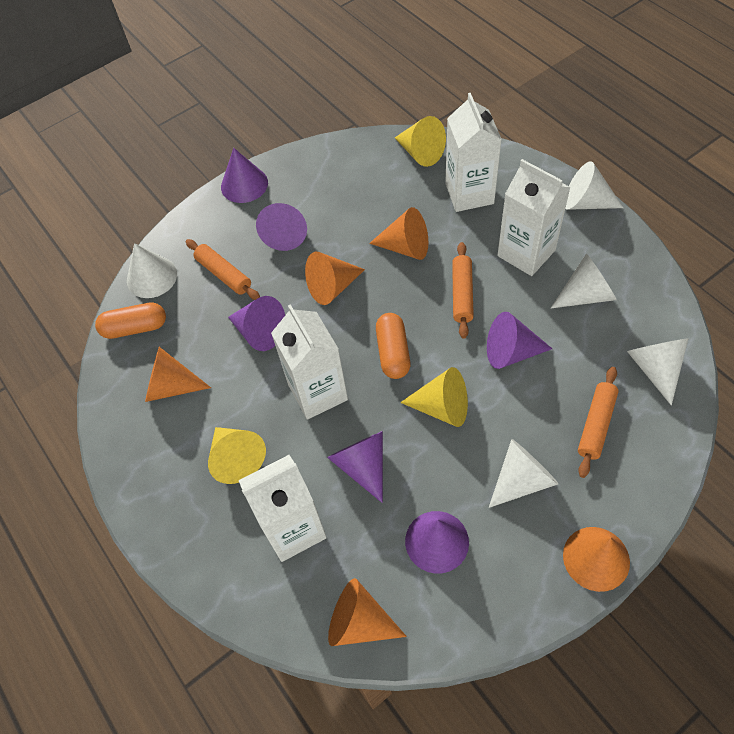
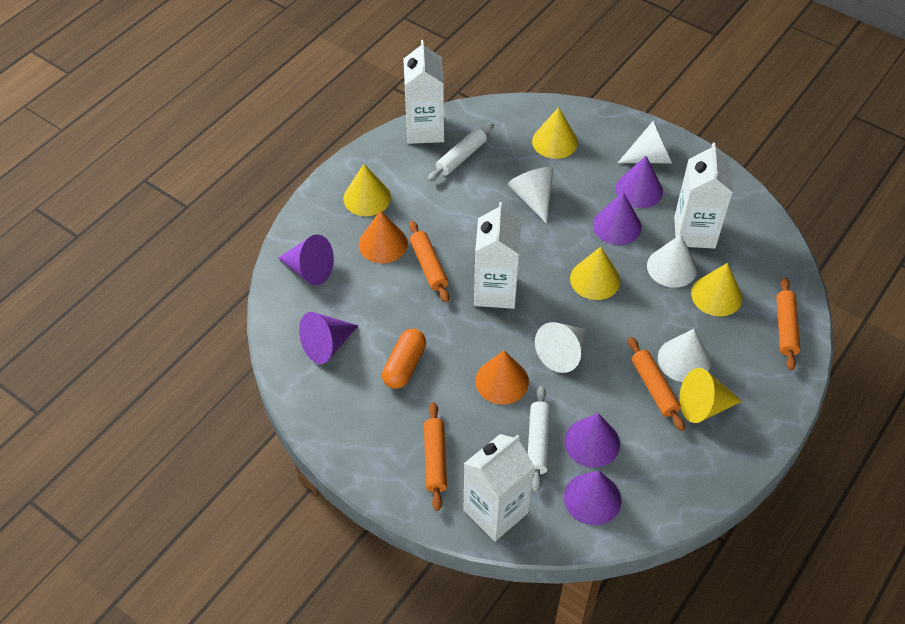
orange capsule: 2 -> 1
orange cone: 5 -> 2
orange rolling pin: 3 -> 4
white rolling pin: 0 -> 2
yellow cone: 3 -> 5

